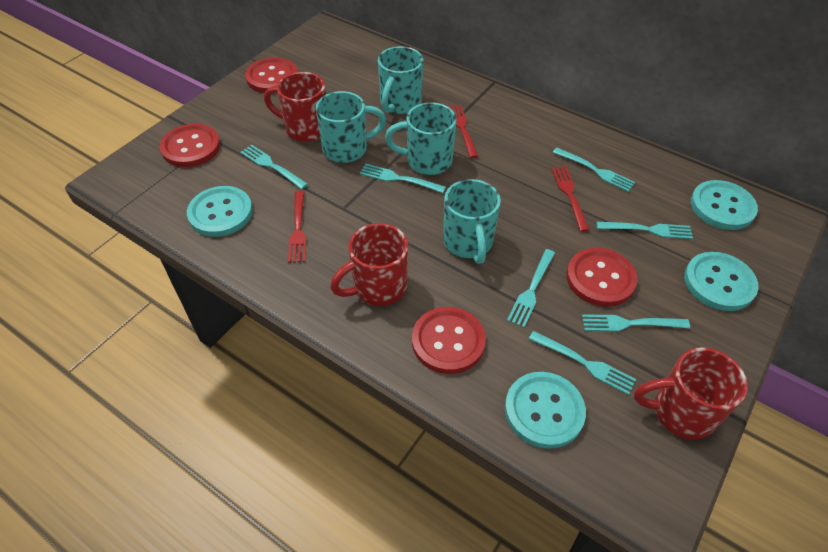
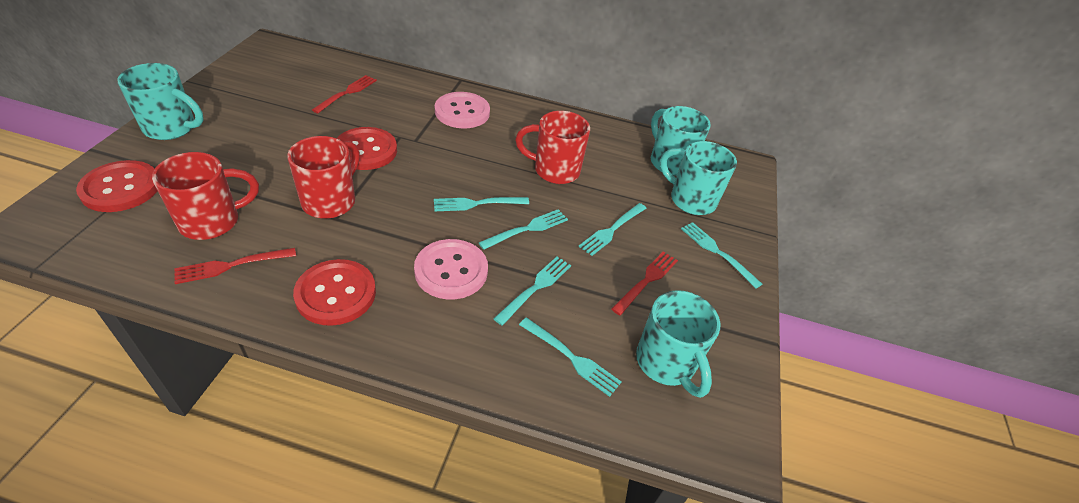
pink button: 0 -> 2
red button: 4 -> 3
turquoise button: 4 -> 0
turquoise fork: 7 -> 6

